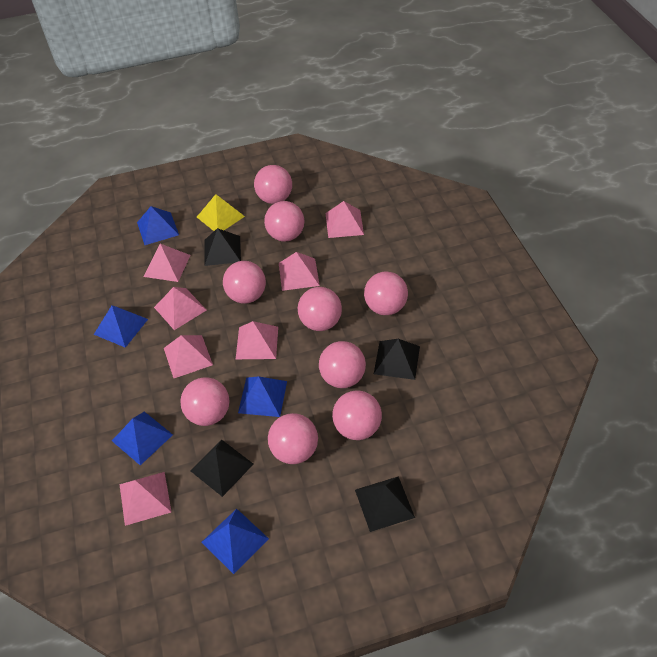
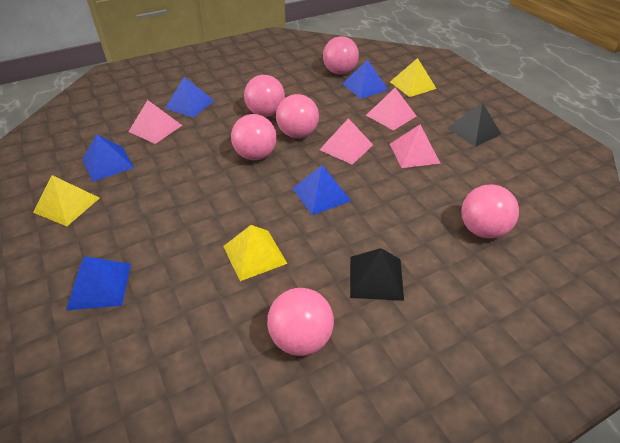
black pyramid: 4 -> 2
pink ball: 9 -> 6
pink pyramid: 7 -> 4
yellow pyramid: 1 -> 3

